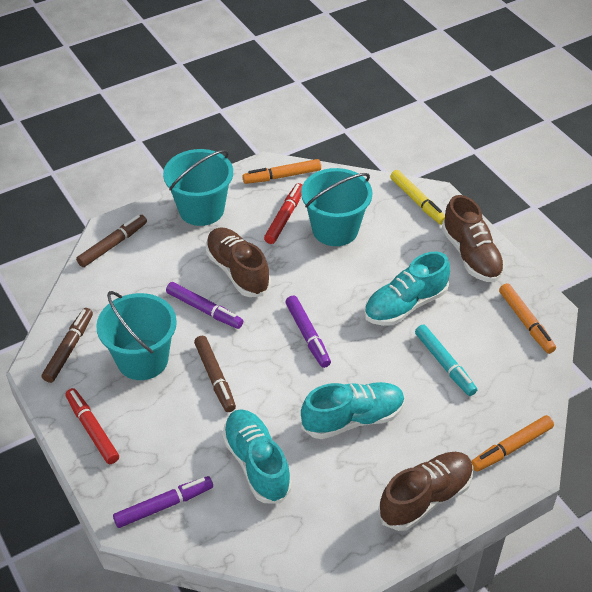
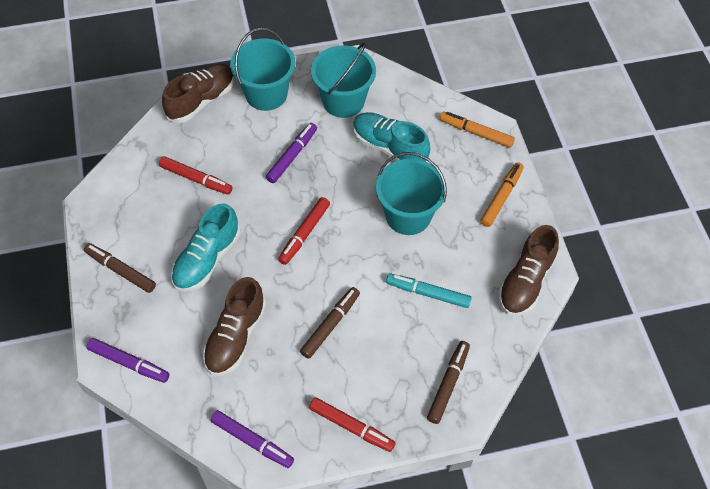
orange marker: 3 -> 2
red marker: 2 -> 3
turquoise shoe: 3 -> 2
yellow marker: 1 -> 0

